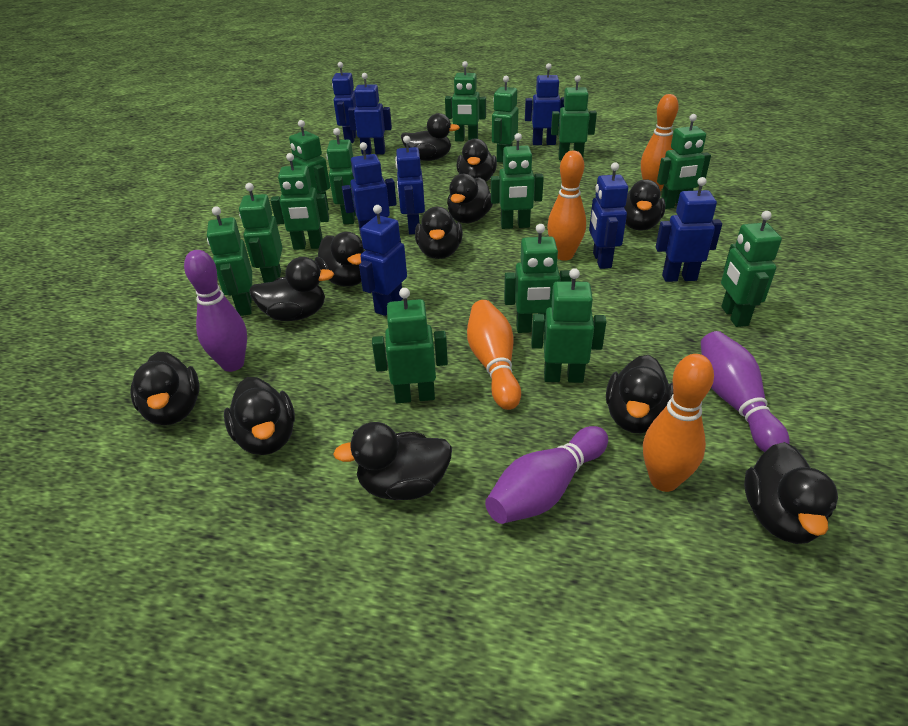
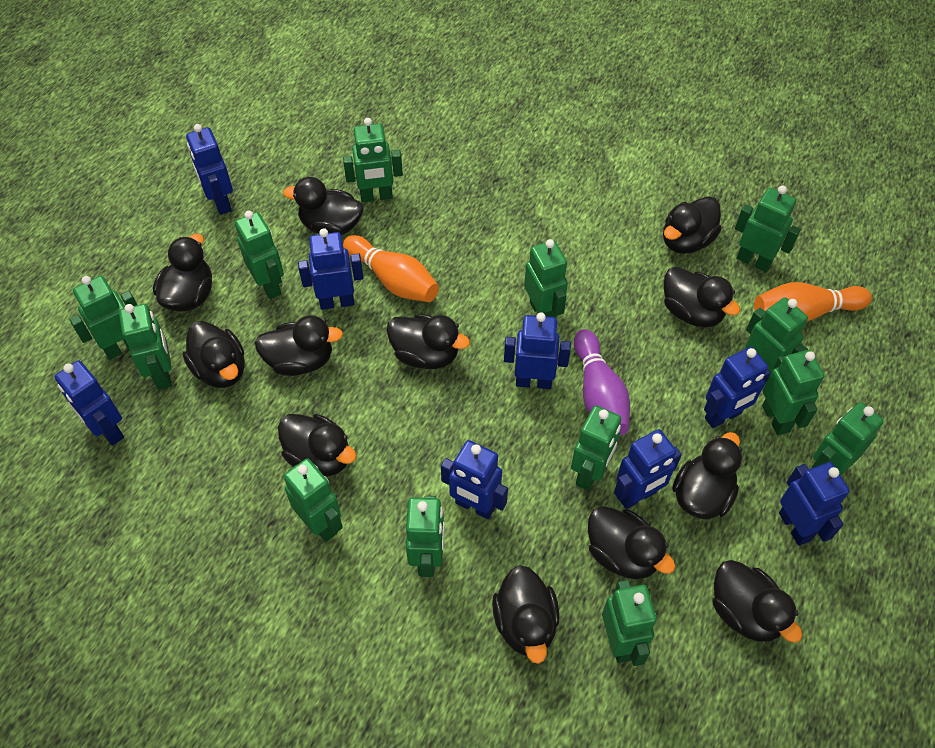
green robot: 14 -> 13
orange bowling pin: 4 -> 2
purple bowling pin: 3 -> 1

